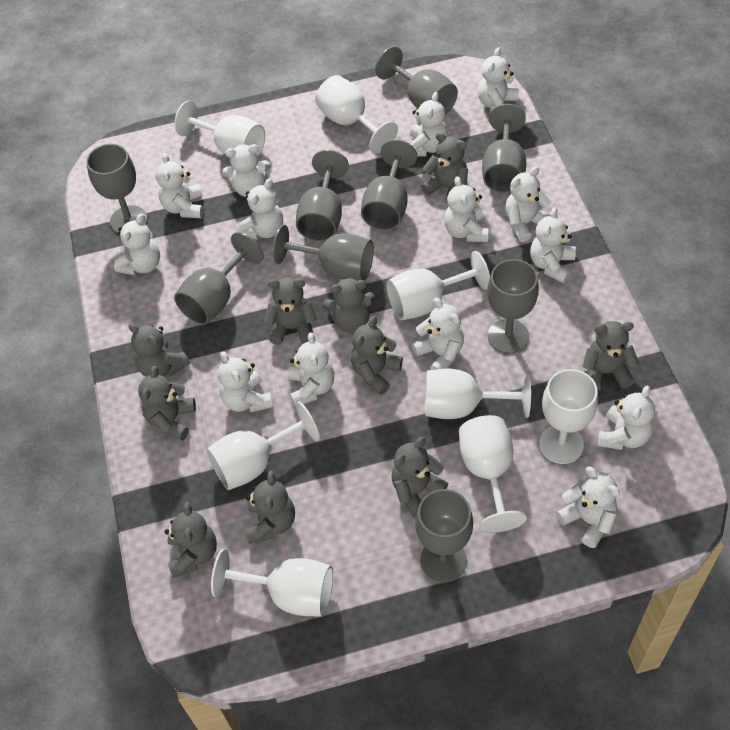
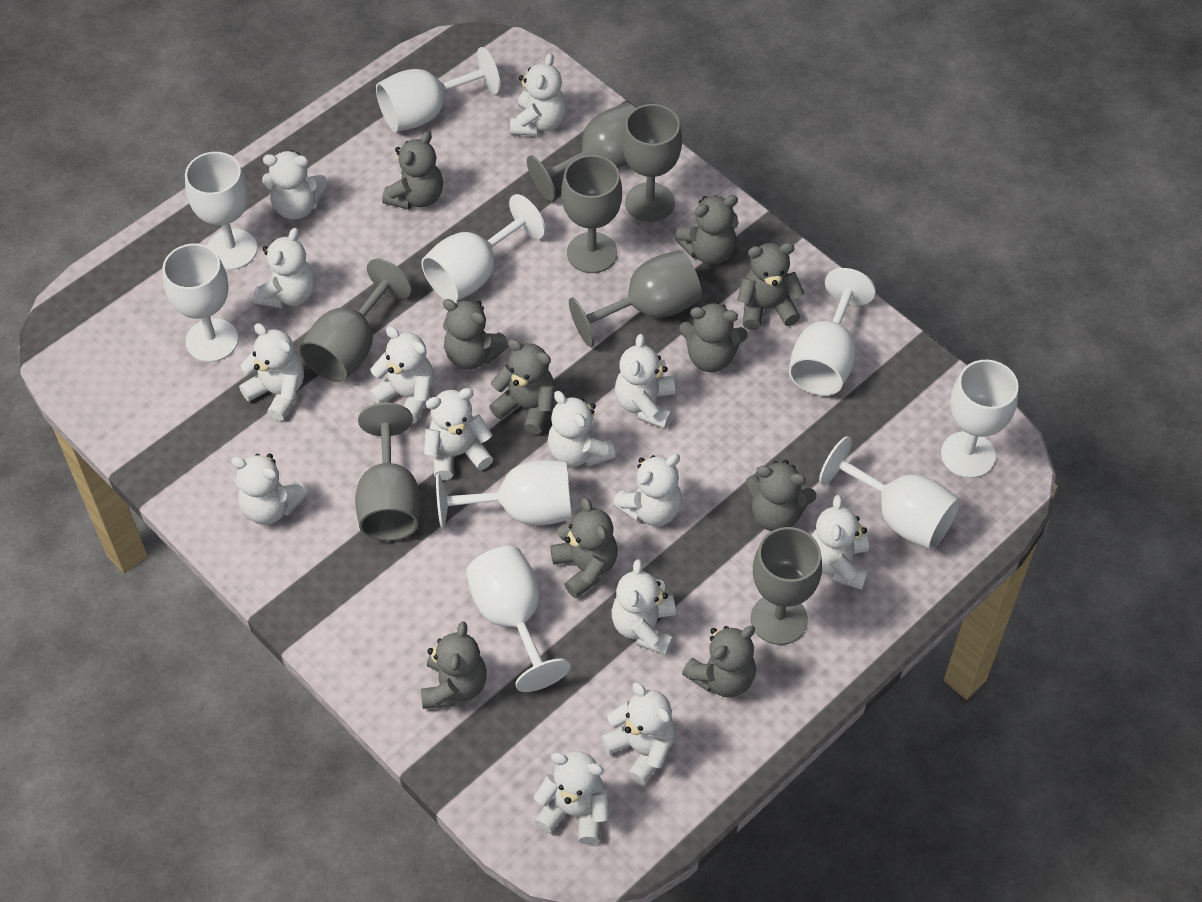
grey goblet: 9 -> 7
white goblet: 8 -> 9

